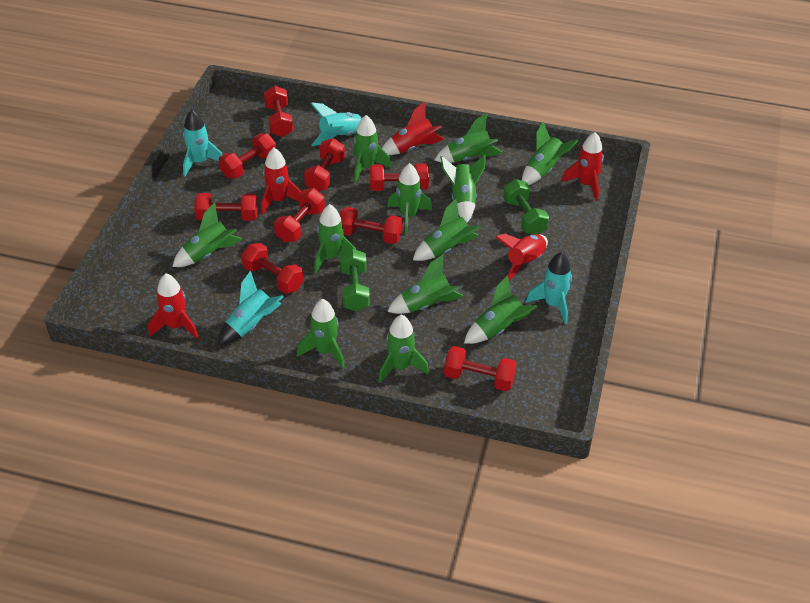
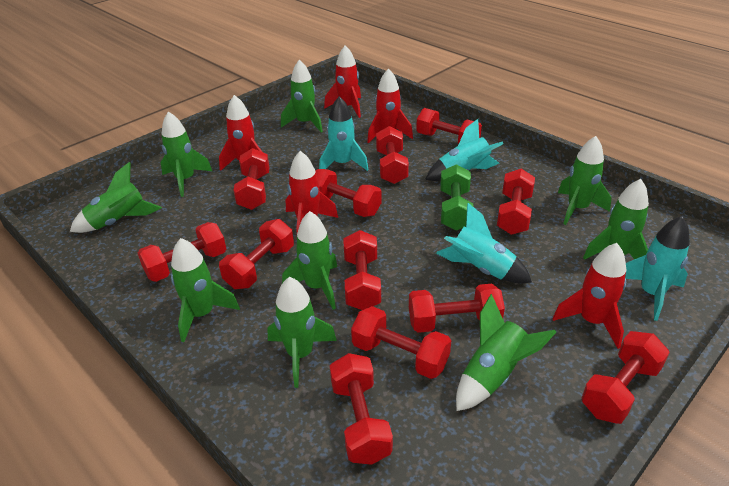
green dumbbell: 2 -> 1
green rocket: 12 -> 9
red dumbbell: 9 -> 12

